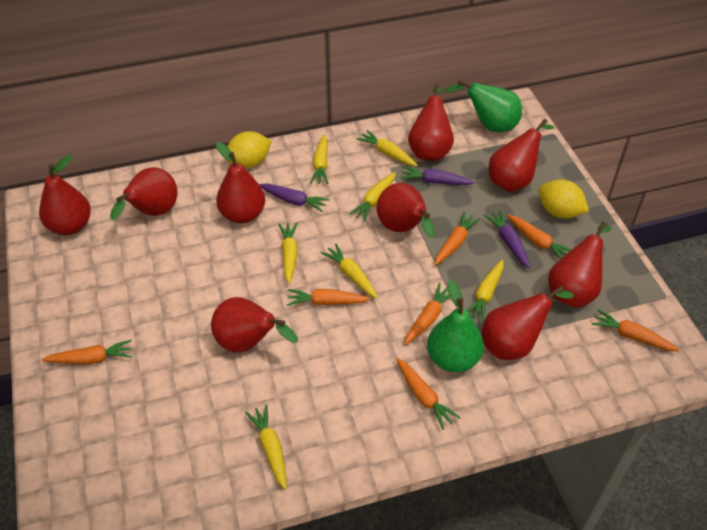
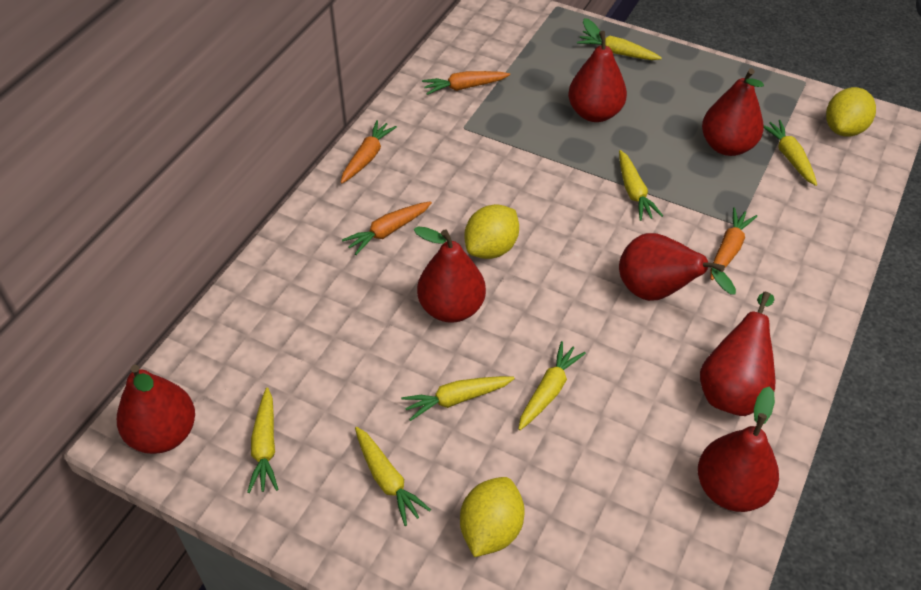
green pear: 2 -> 0
orange carrot: 7 -> 4
purple carrot: 3 -> 0
red pear: 9 -> 7
yellow lemon: 2 -> 3

